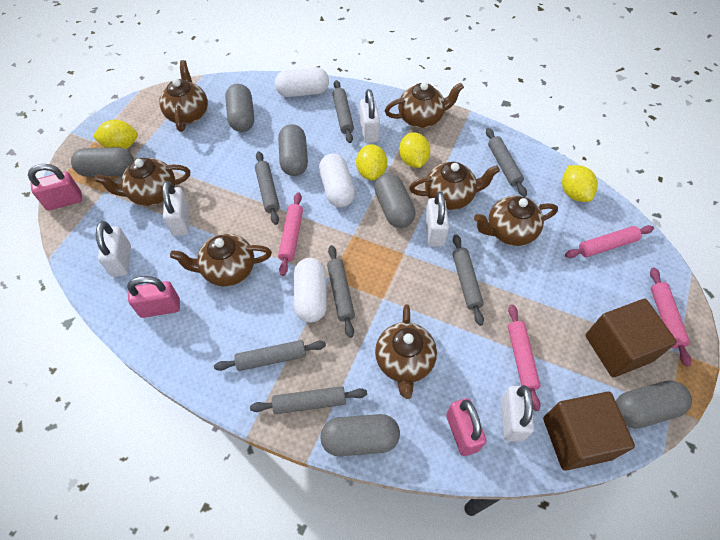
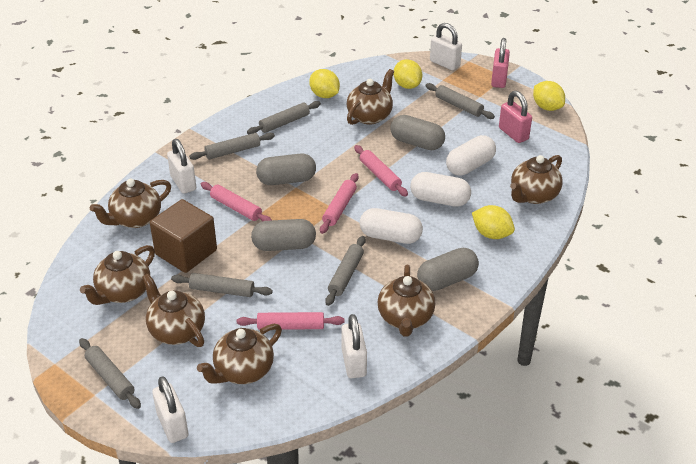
brown cube: 2 -> 1
grey capsule: 6 -> 4
grey rolling pin: 7 -> 6
pink padlock: 3 -> 2
white padlock: 5 -> 4

